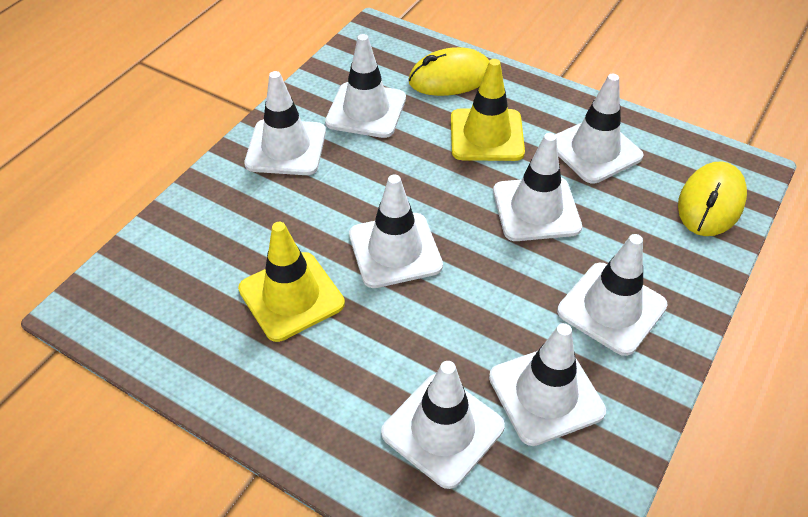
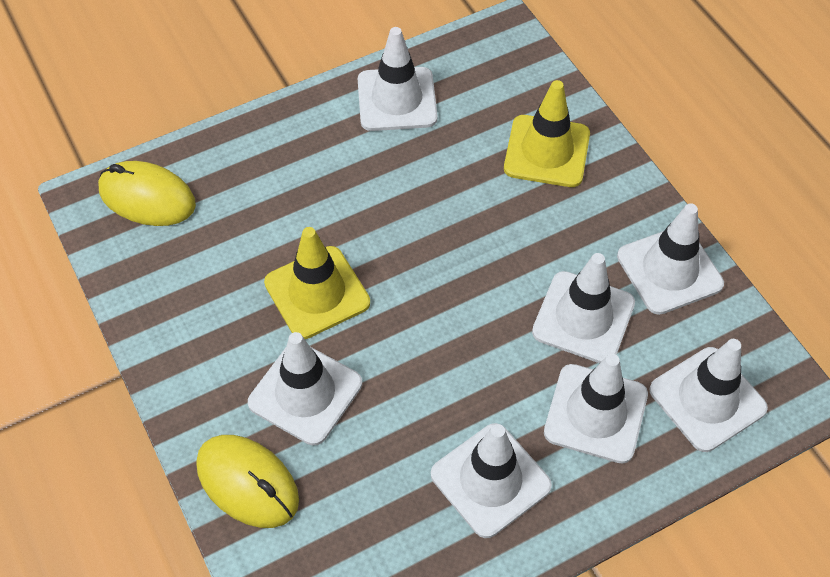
white traffic cone: 8 -> 7

